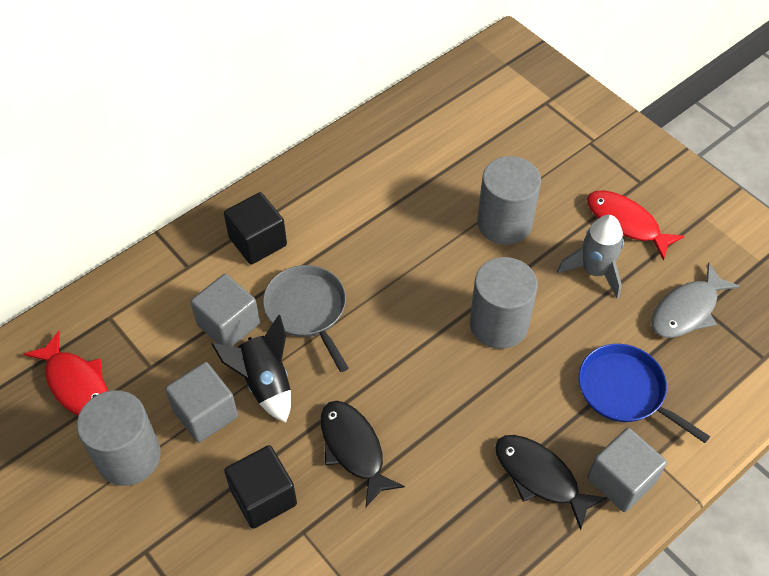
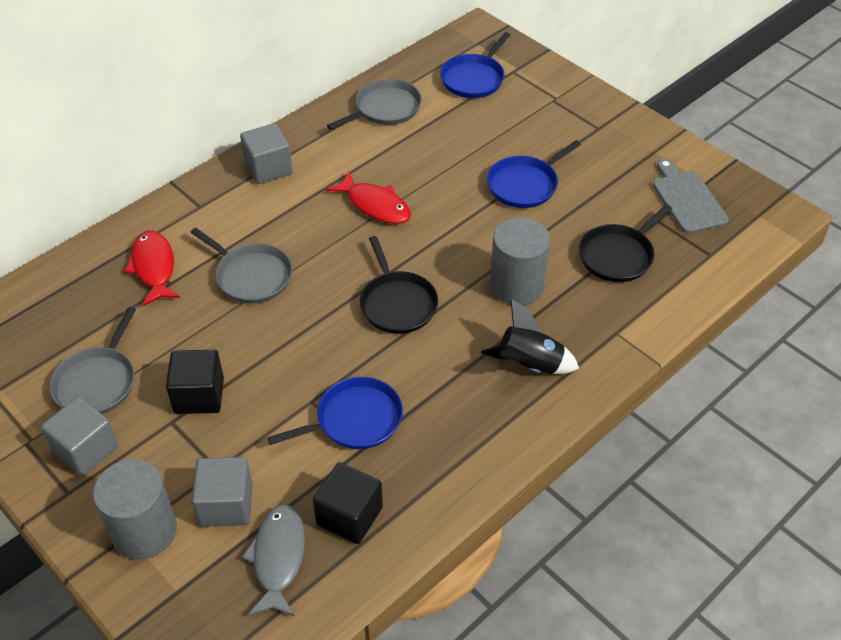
black fish: 2 -> 0
black pan: 0 -> 2
blue pan: 1 -> 3
grey cutting board: 0 -> 1
grey cylinder: 3 -> 2
grey pan: 1 -> 3
grey rocket: 1 -> 0

